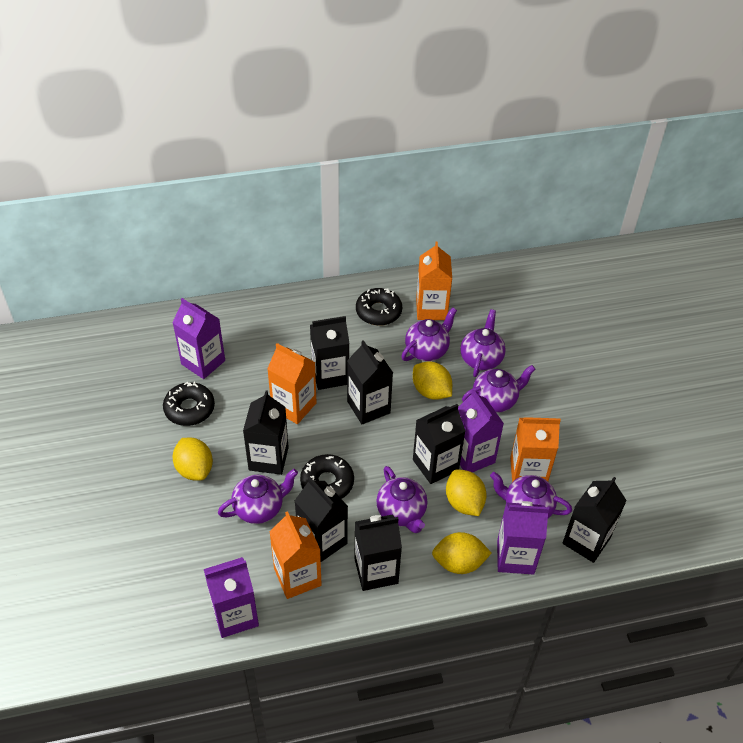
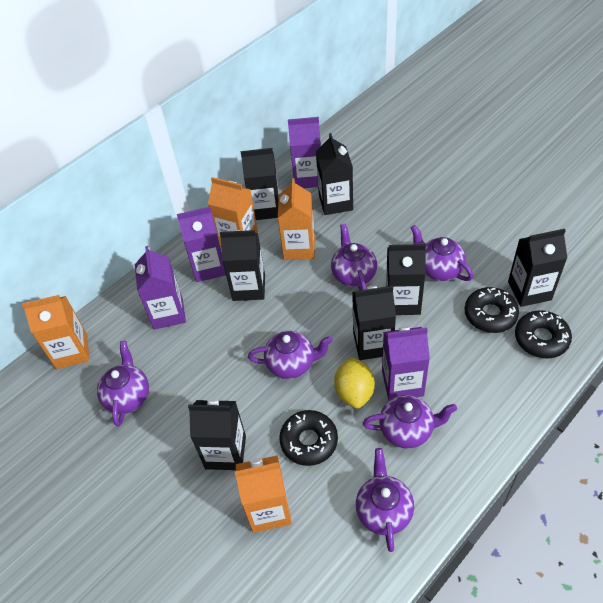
yellow lemon: 4 -> 1

